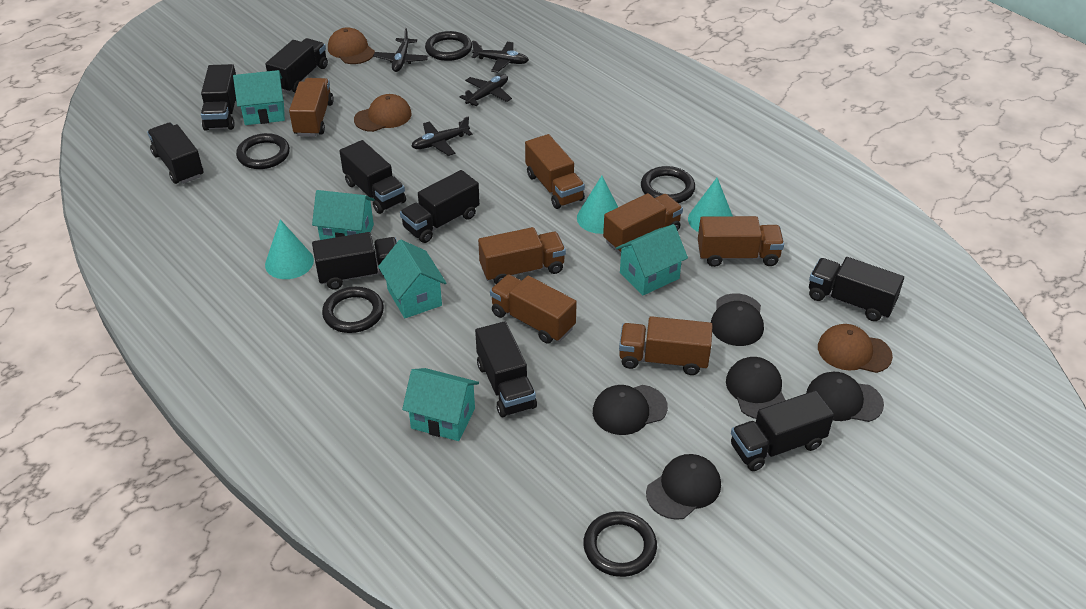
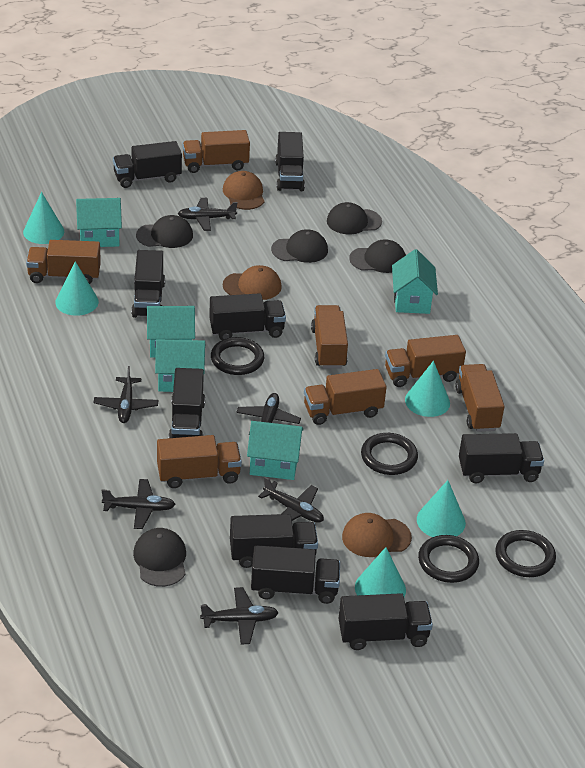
black plane: 4 -> 6
black ring: 5 -> 4
turquoise cone: 3 -> 5

